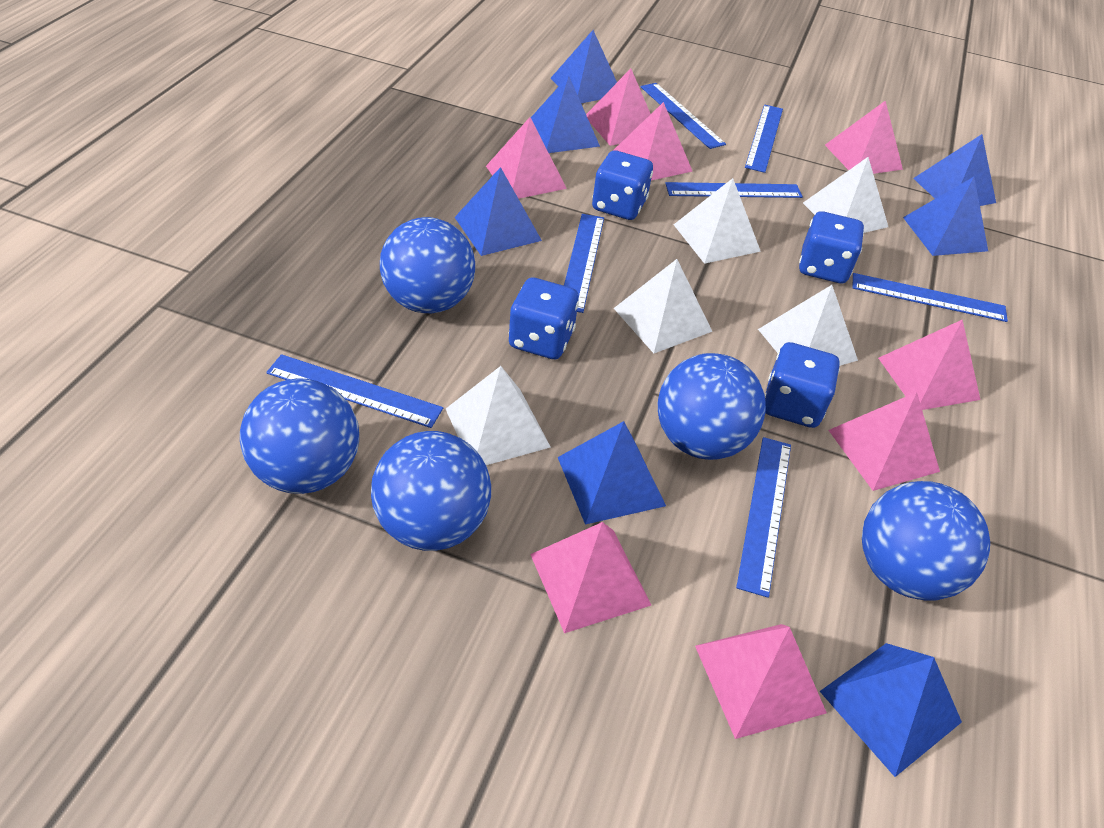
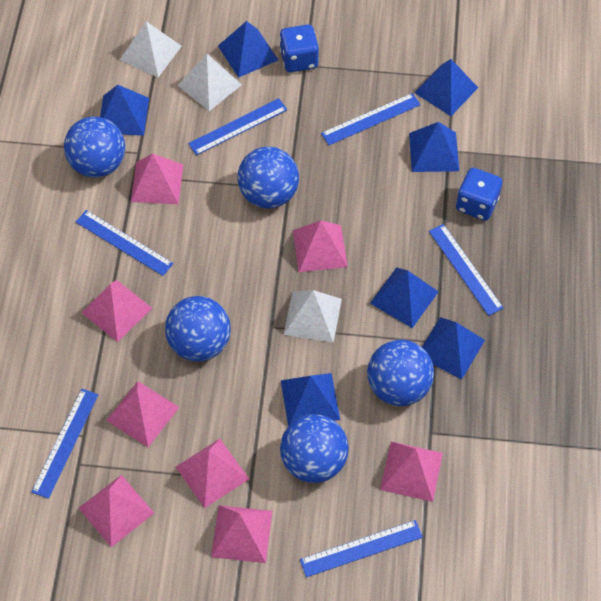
blue dice: 4 -> 2
blue ruler: 7 -> 6
white pyramid: 5 -> 3

